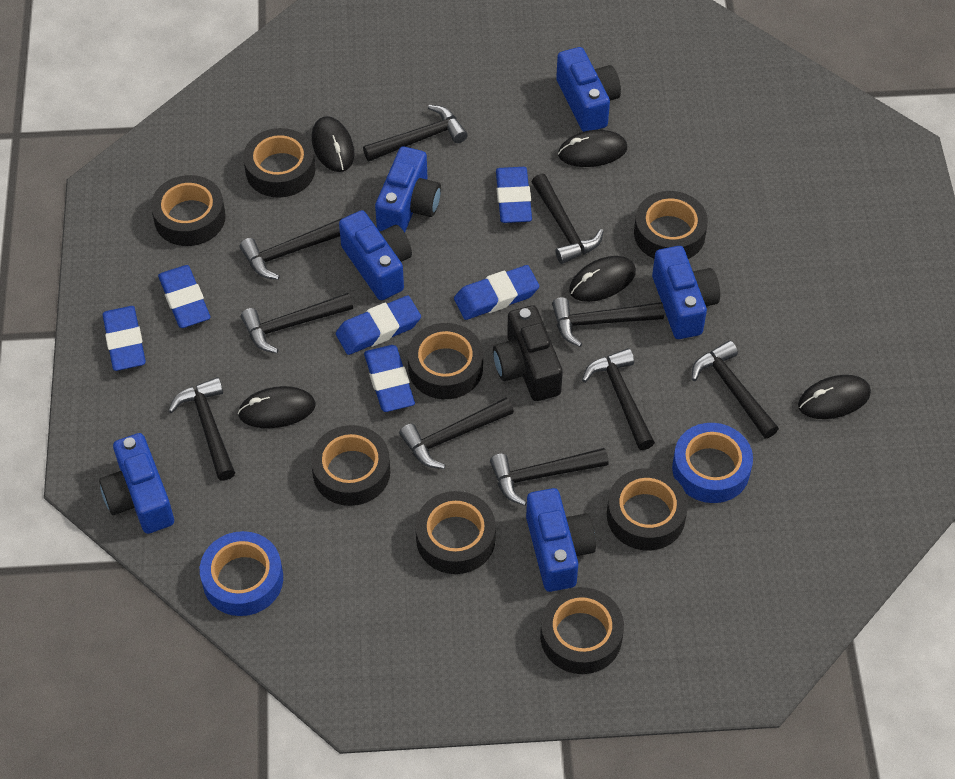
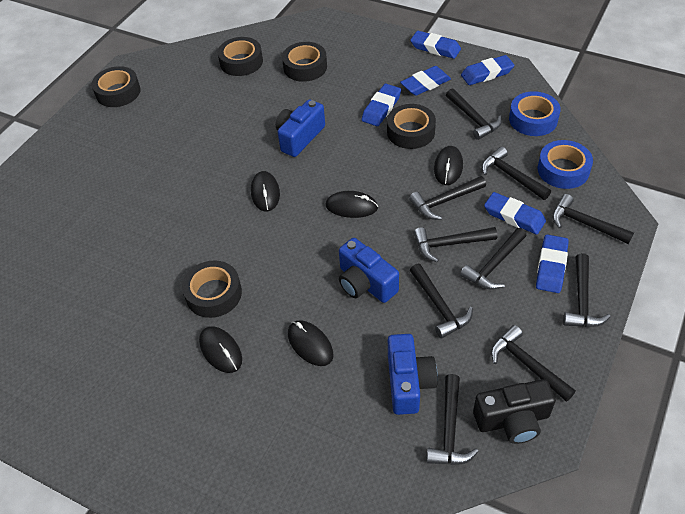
black tape: 8 -> 5
blue camera: 6 -> 3

